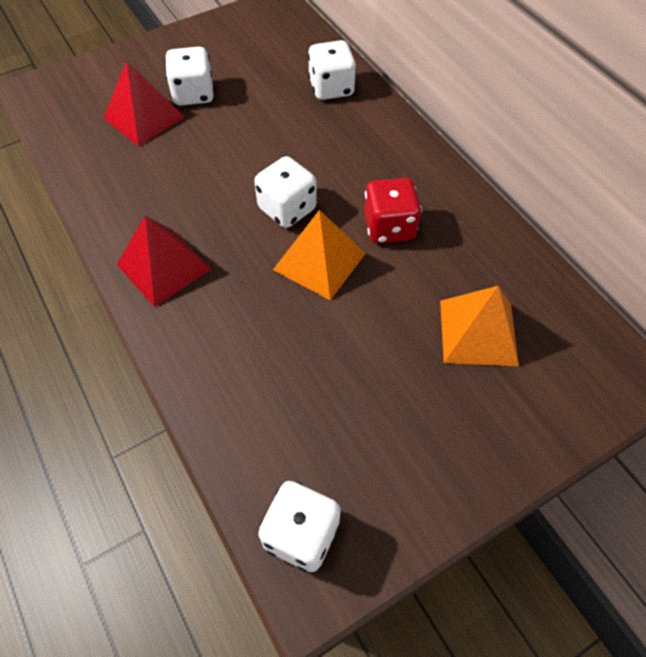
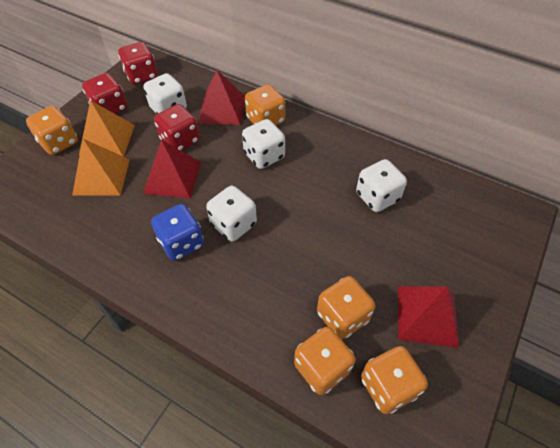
blue dice: 0 -> 1
orange dice: 0 -> 5
red dice: 1 -> 3
red pyramid: 2 -> 3

